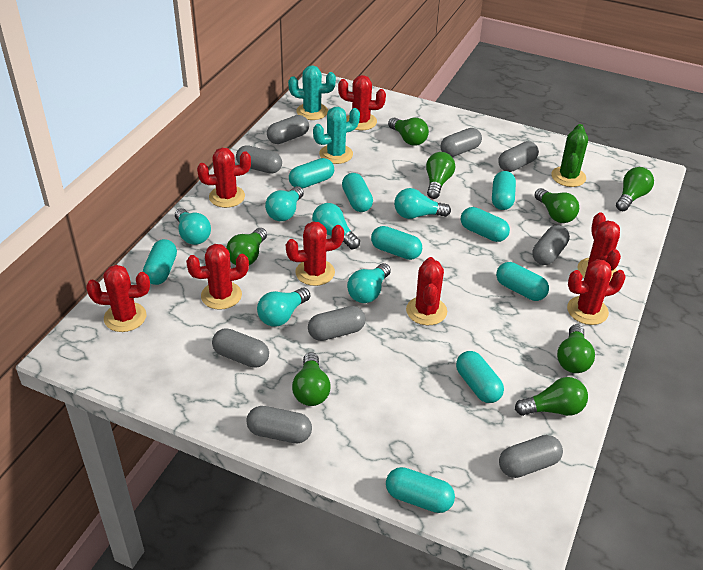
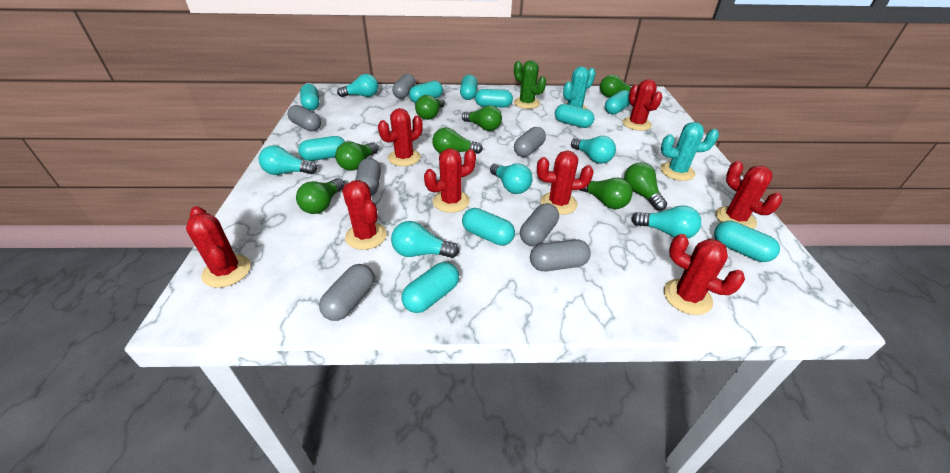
grey capsule: 9 -> 7
turquoise capsule: 9 -> 10

